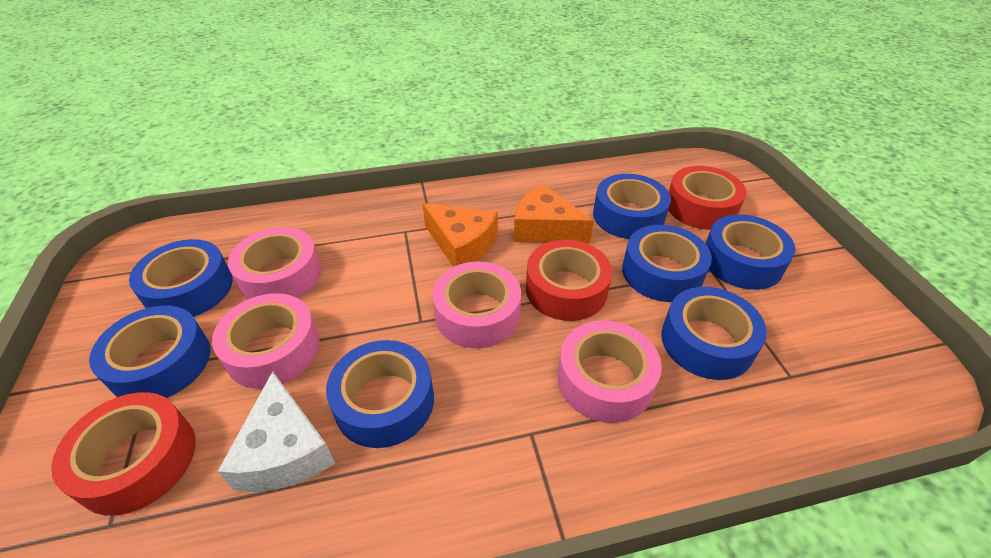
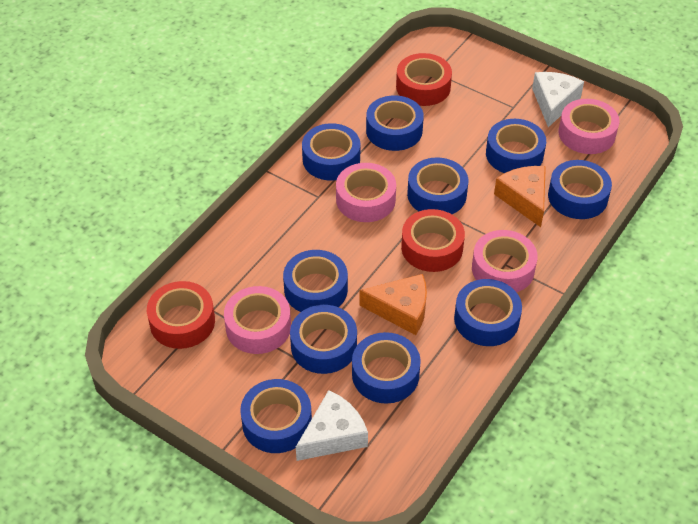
blue tape: 7 -> 10
white cheese: 1 -> 2

